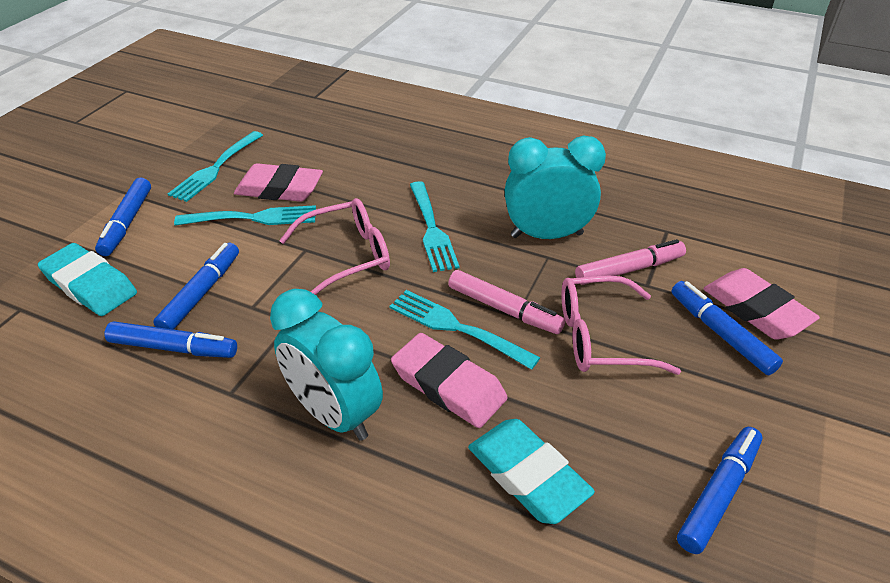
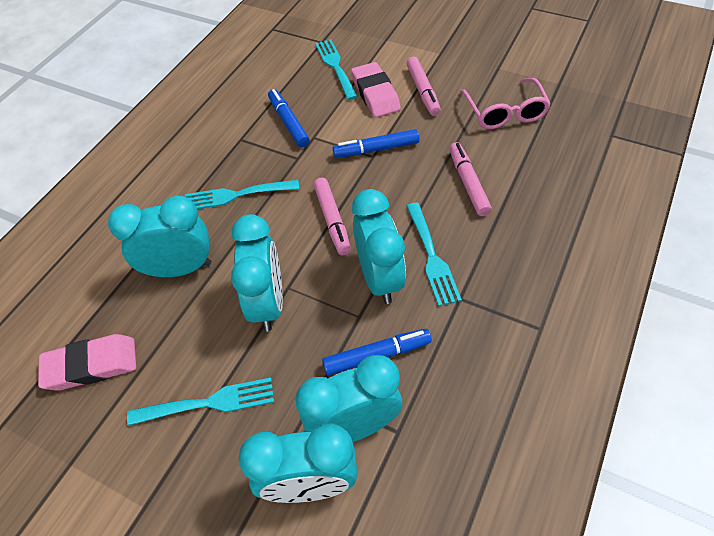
blue marker: 5 -> 3
pink eraser: 3 -> 2
pink glasses: 2 -> 1
pink marker: 2 -> 3
turquoise clock: 2 -> 5
turquoise eraser: 2 -> 0

